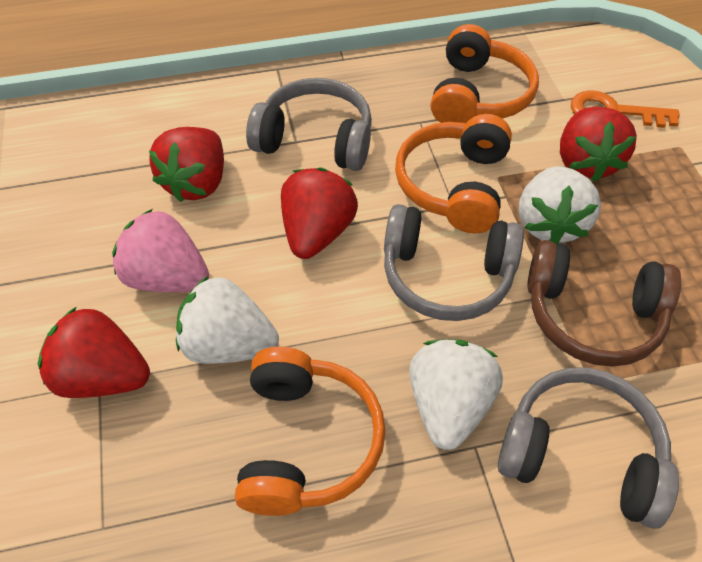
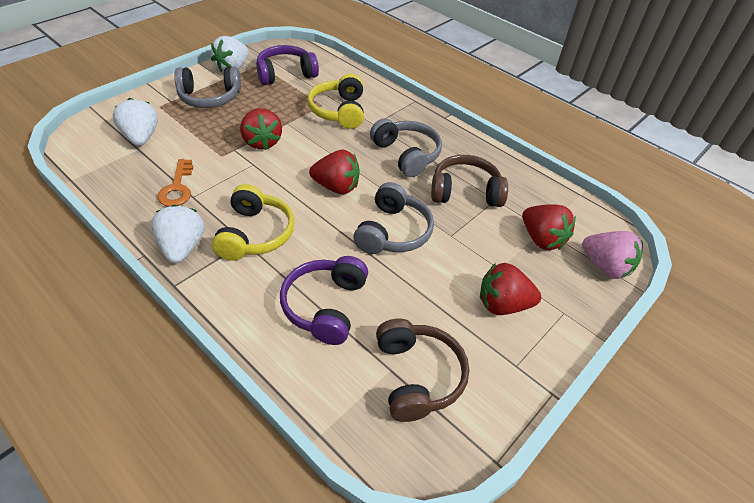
brown headphones: 1 -> 2
orange headphones: 3 -> 0
purple headphones: 0 -> 2
yellow headphones: 0 -> 2

